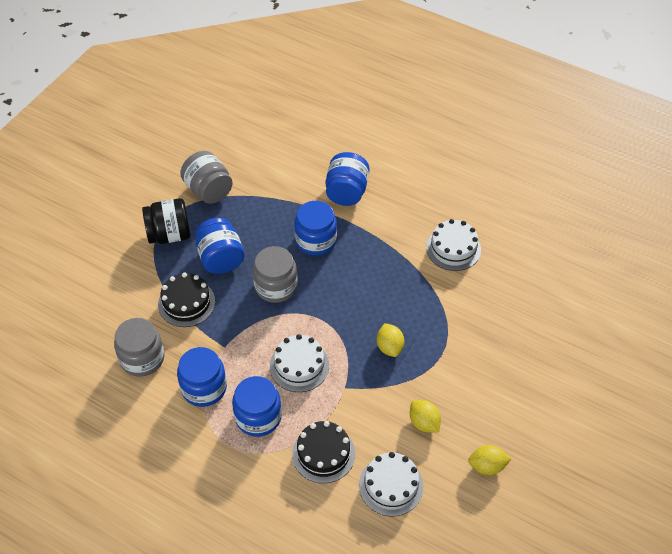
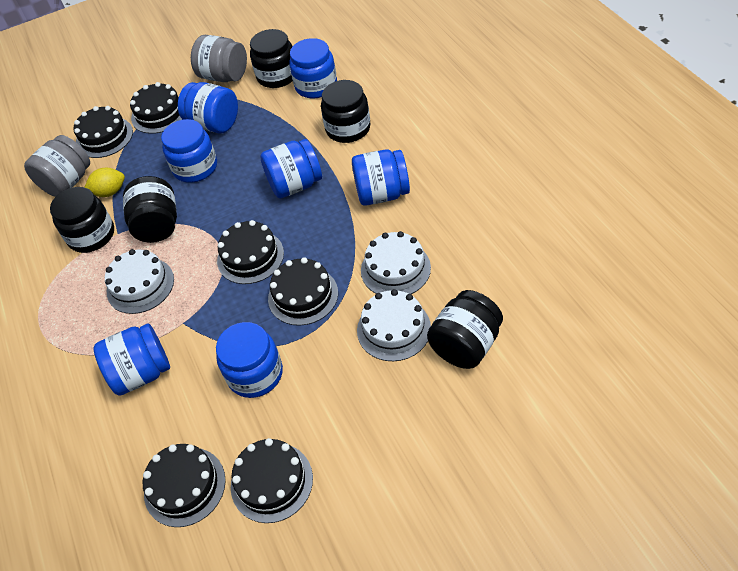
black cake: 2 -> 6
black jar: 1 -> 5
blue jar: 5 -> 7
grey jar: 3 -> 2
yellow lemon: 3 -> 1

